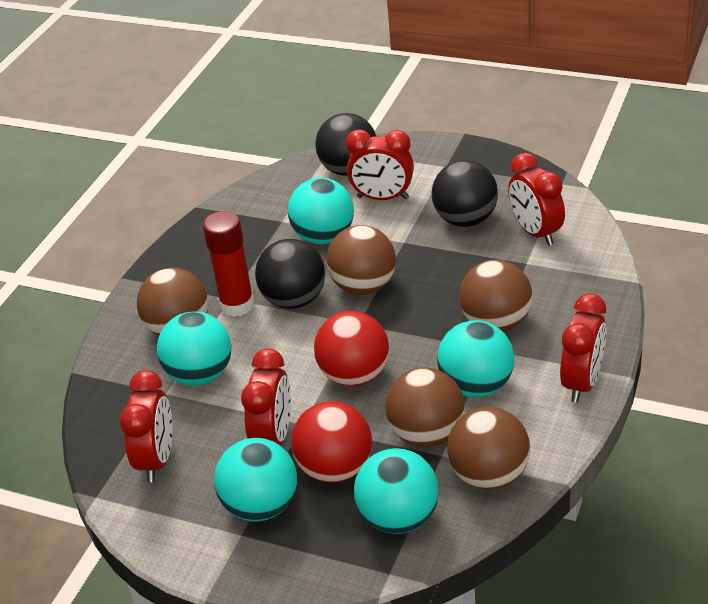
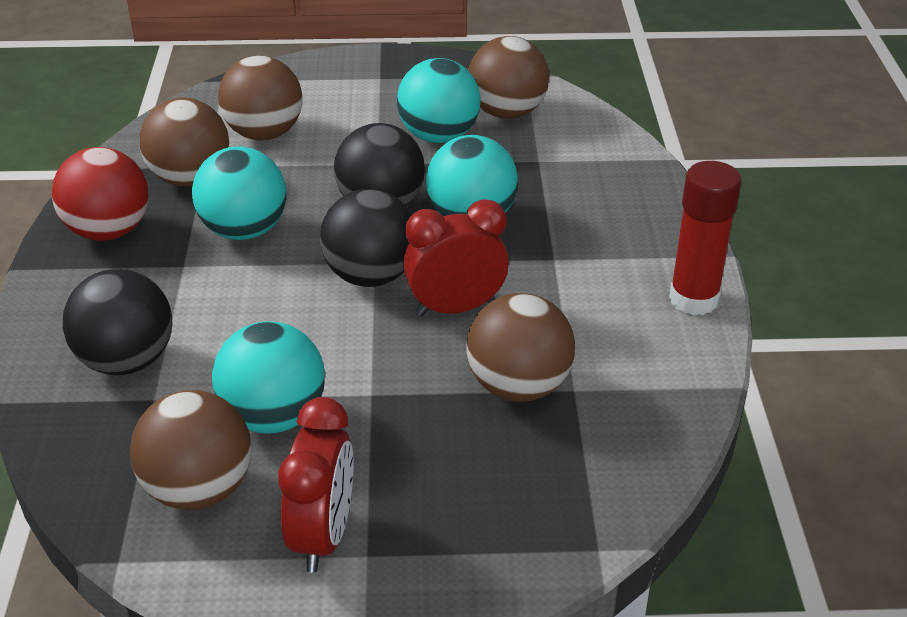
red ball: 2 -> 1
red clock: 5 -> 2
turquoise ball: 5 -> 4

